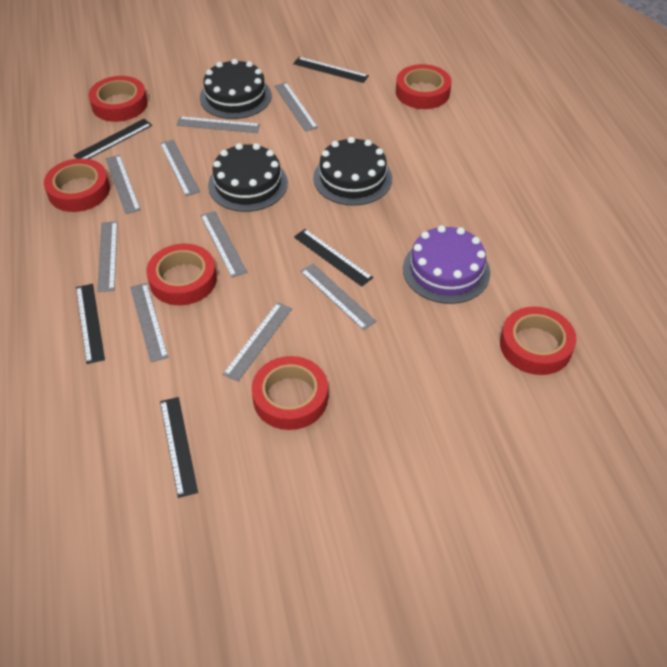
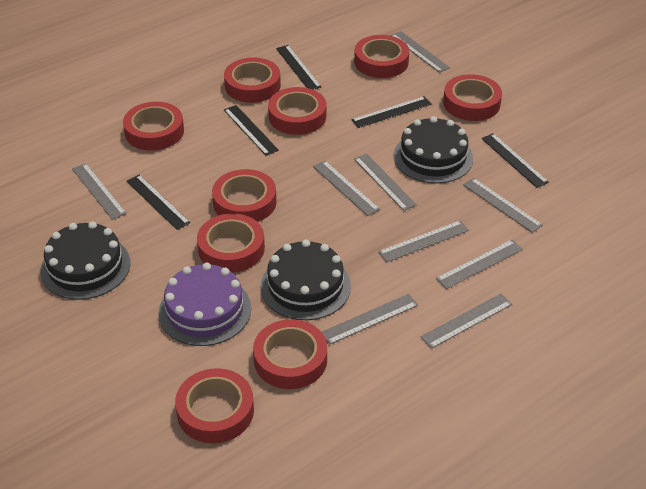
red tape: 6 -> 9

